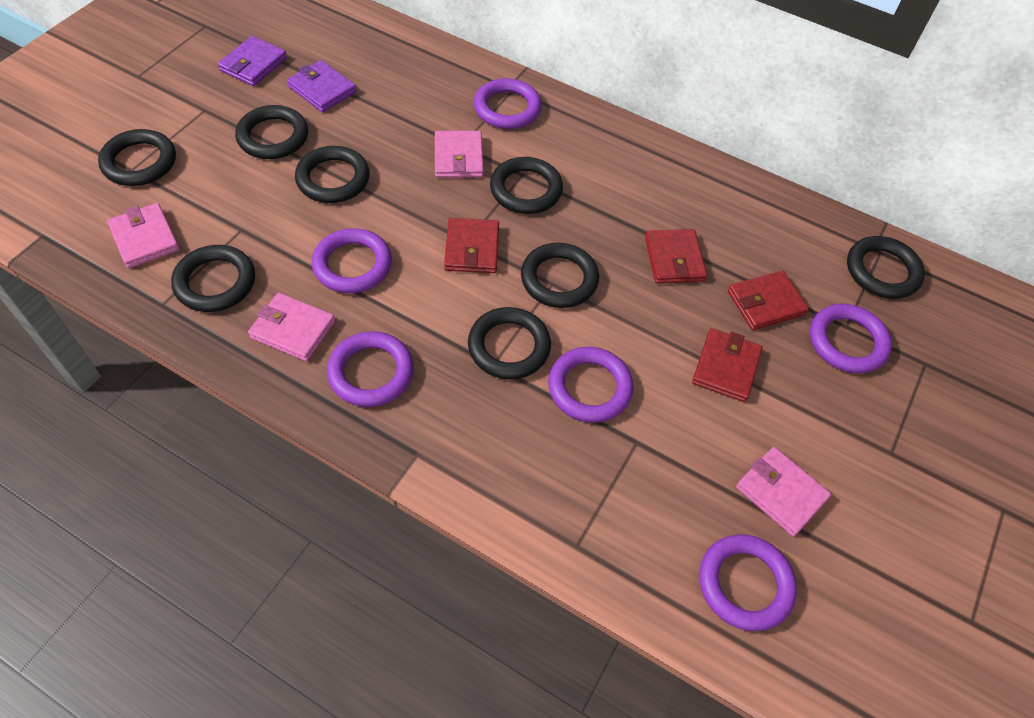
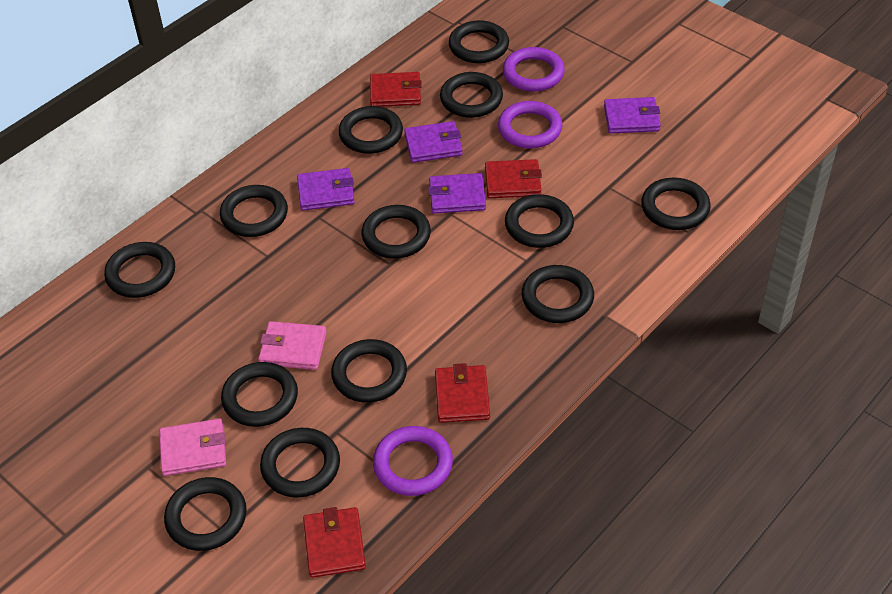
black ring: 8 -> 13
pink wallet: 4 -> 2
purple ring: 6 -> 3
purple wallet: 2 -> 4

